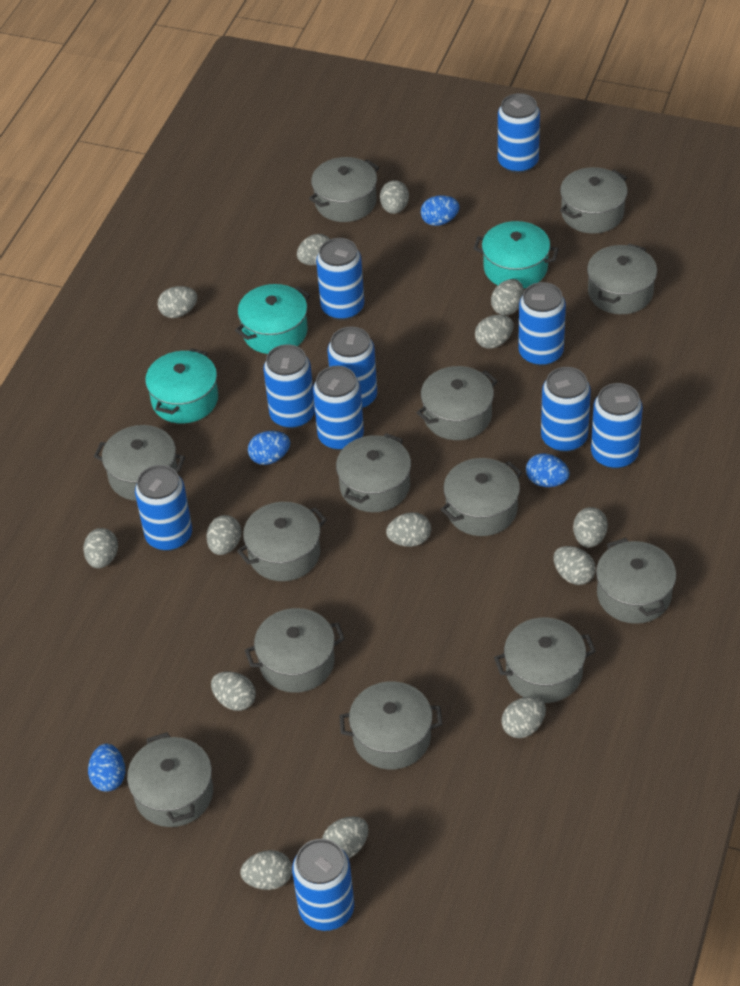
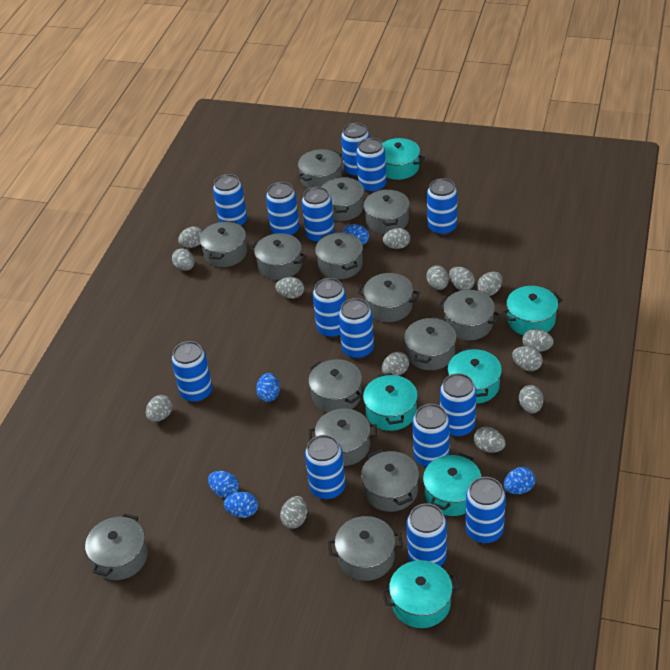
blue can: 10 -> 14
blue egg: 4 -> 5
grey pot: 13 -> 14
turquoise pot: 3 -> 6

